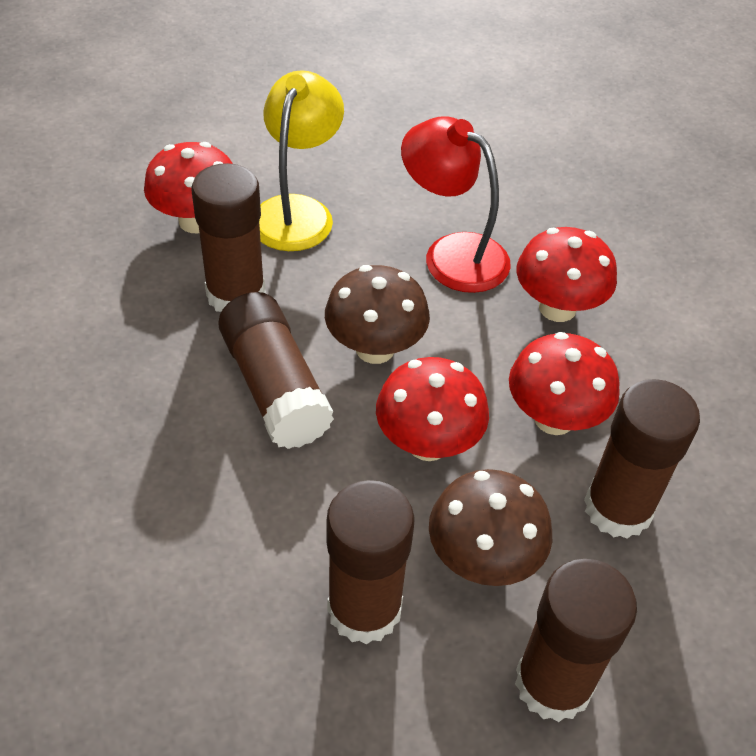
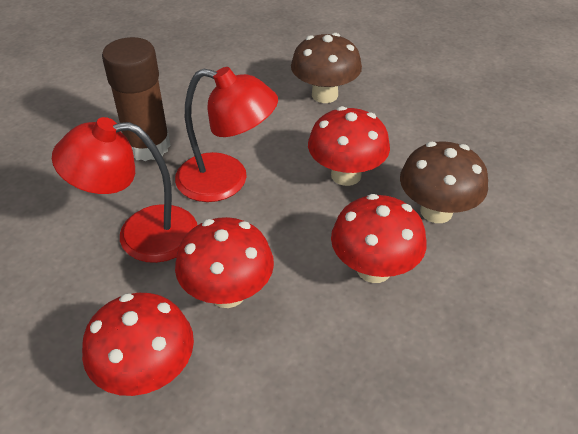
brown glue stick: 5 -> 1
red lamp: 1 -> 2
yellow lamp: 1 -> 0

